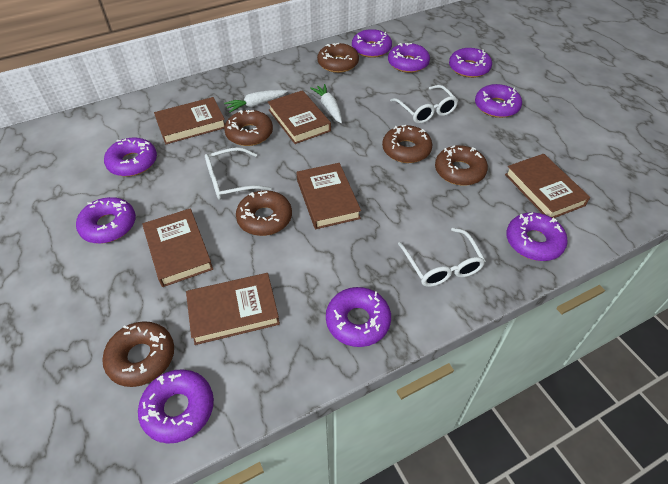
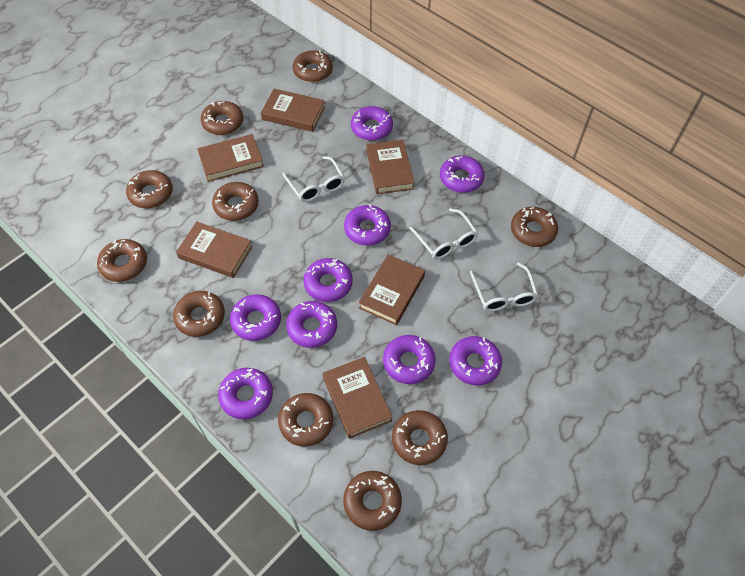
brown donut: 6 -> 10
white carrot: 2 -> 0

